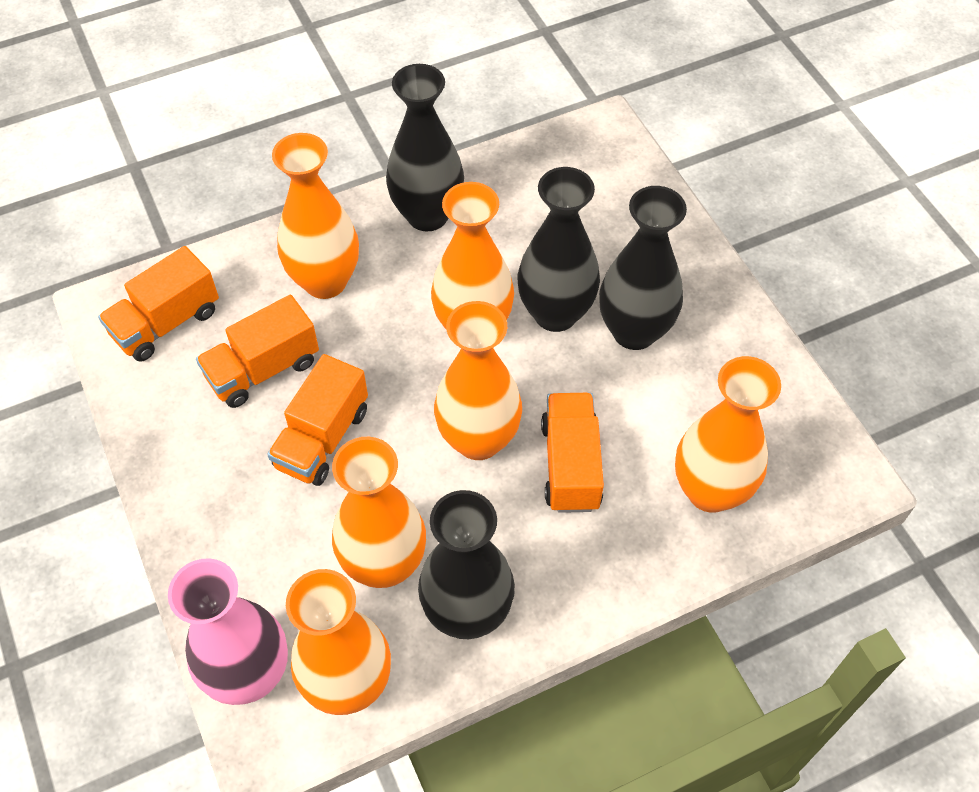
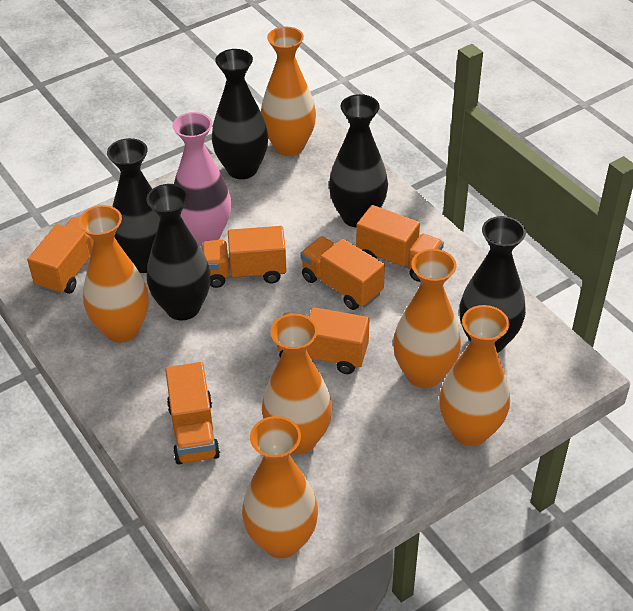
black vase: 4 -> 5
orange truck: 4 -> 6

